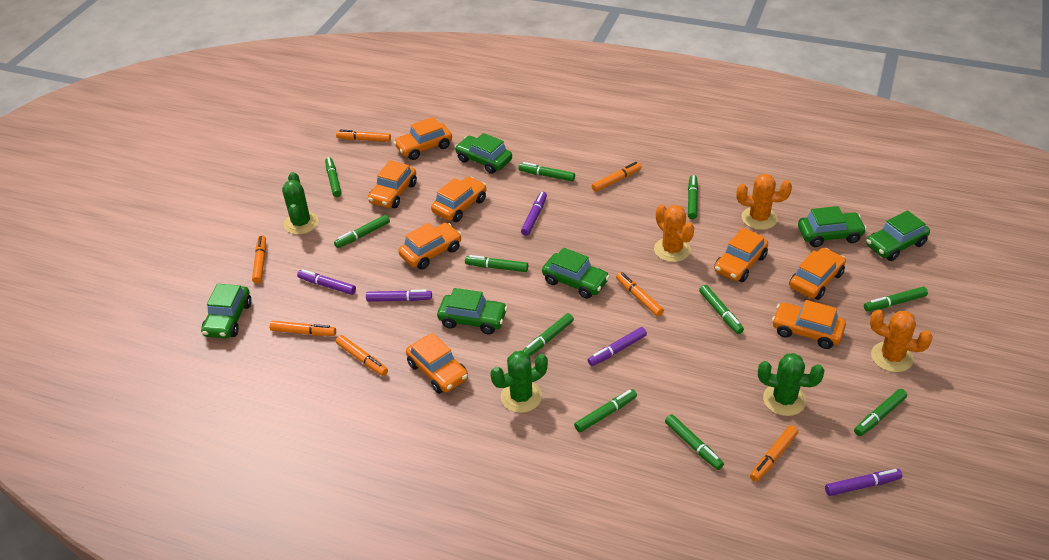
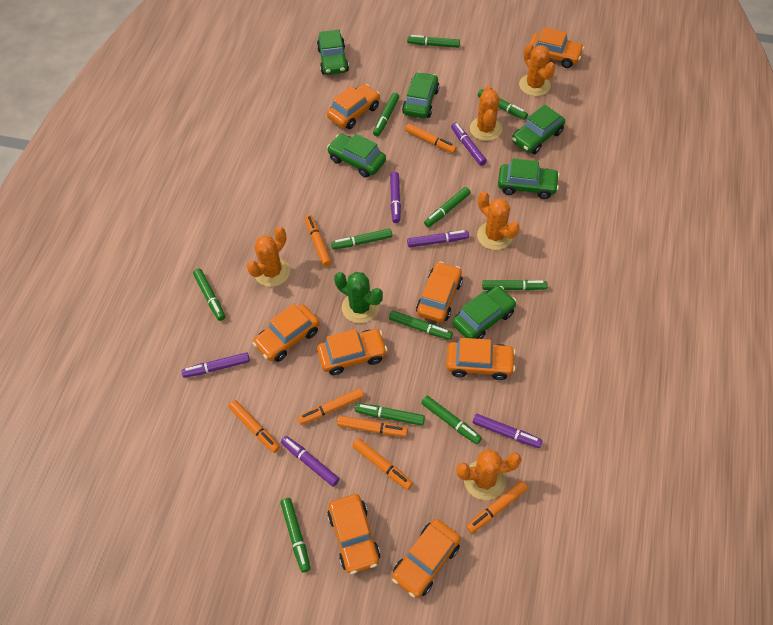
green cactus: 3 -> 1
orange cactus: 3 -> 5
purple marker: 5 -> 6

